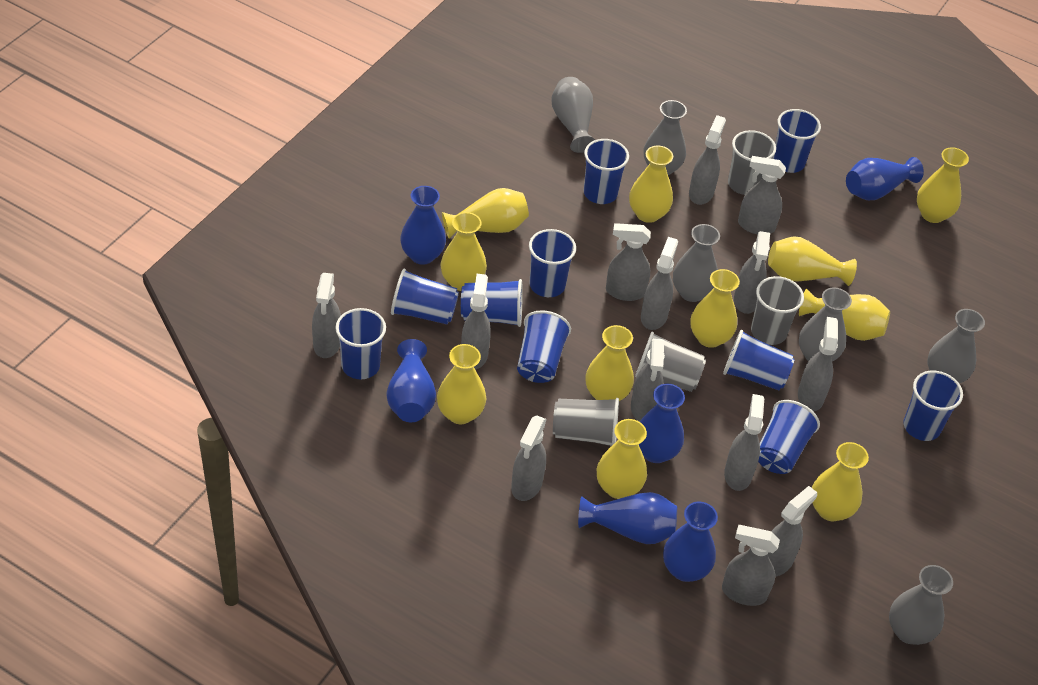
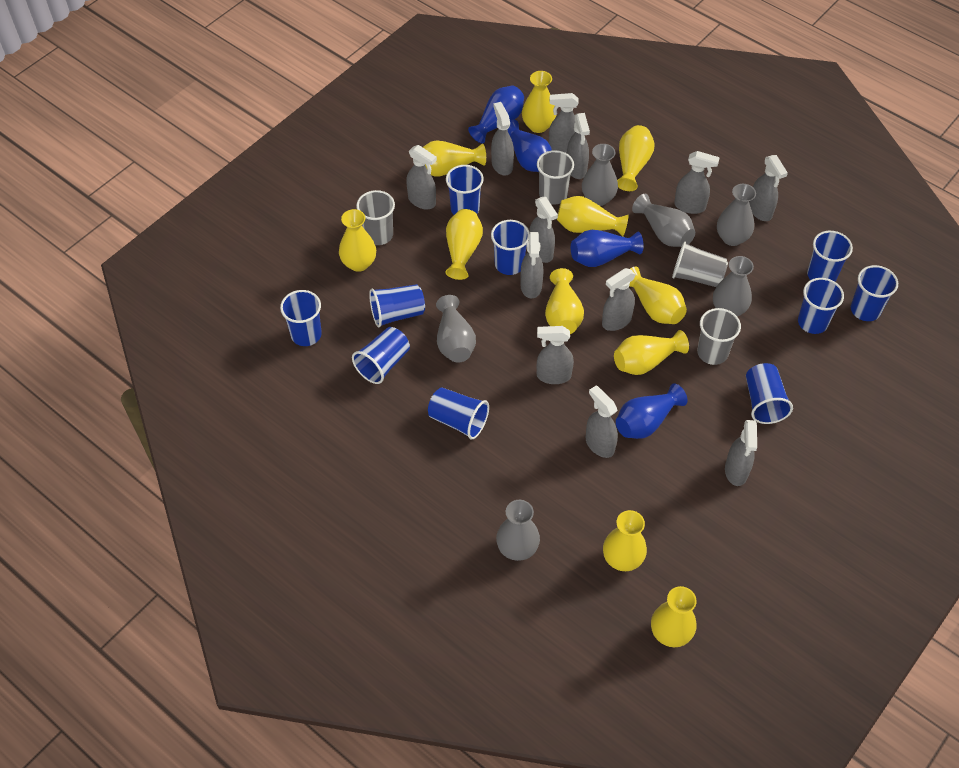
blue vase: 6 -> 4
grey spray bottle: 13 -> 12

